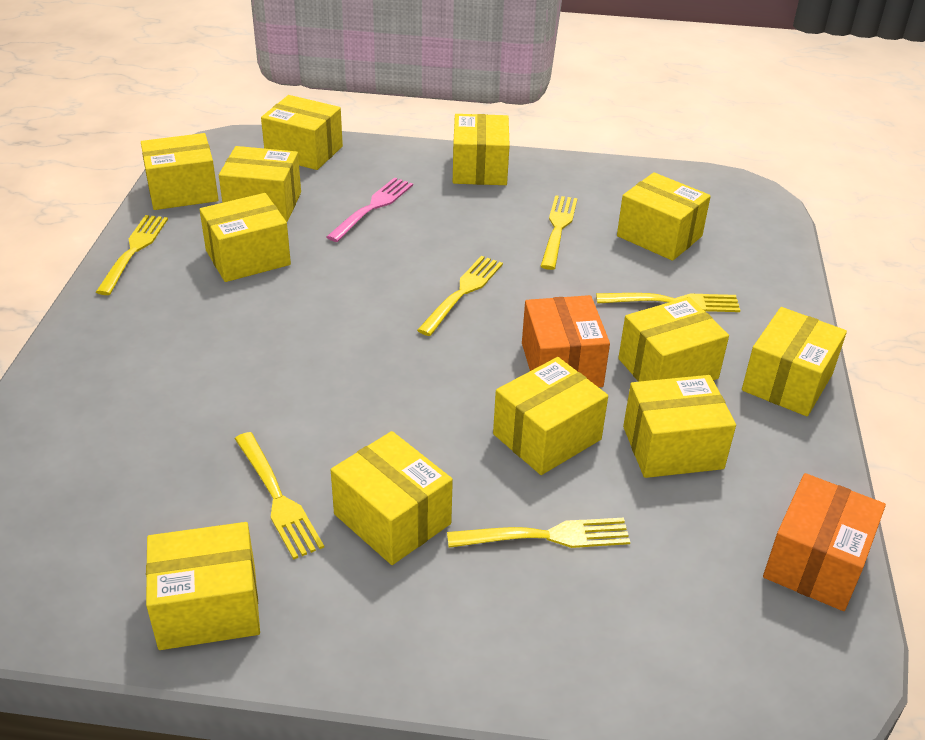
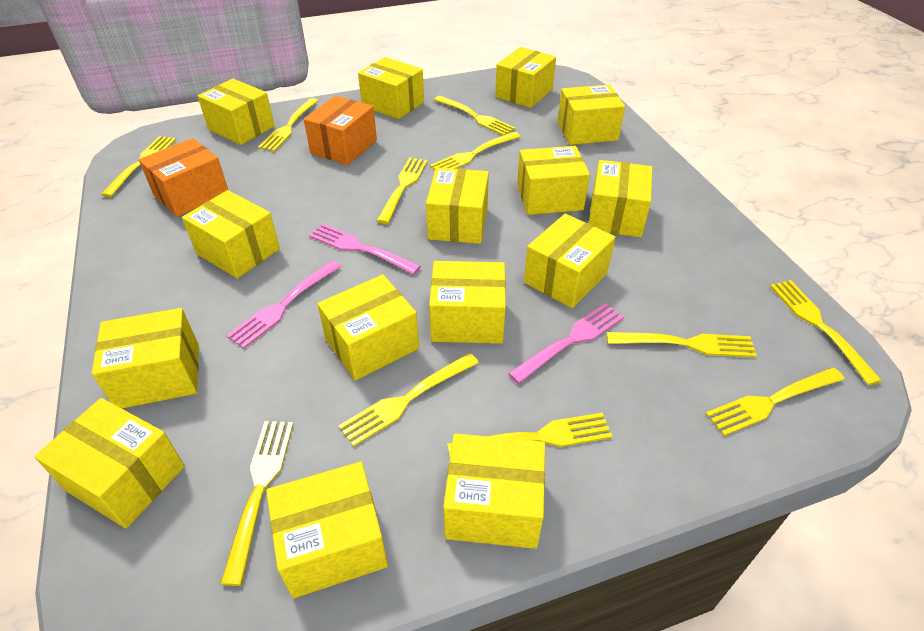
pink fork: 1 -> 3
yellow box: 12 -> 15
yellow fork: 6 -> 11

